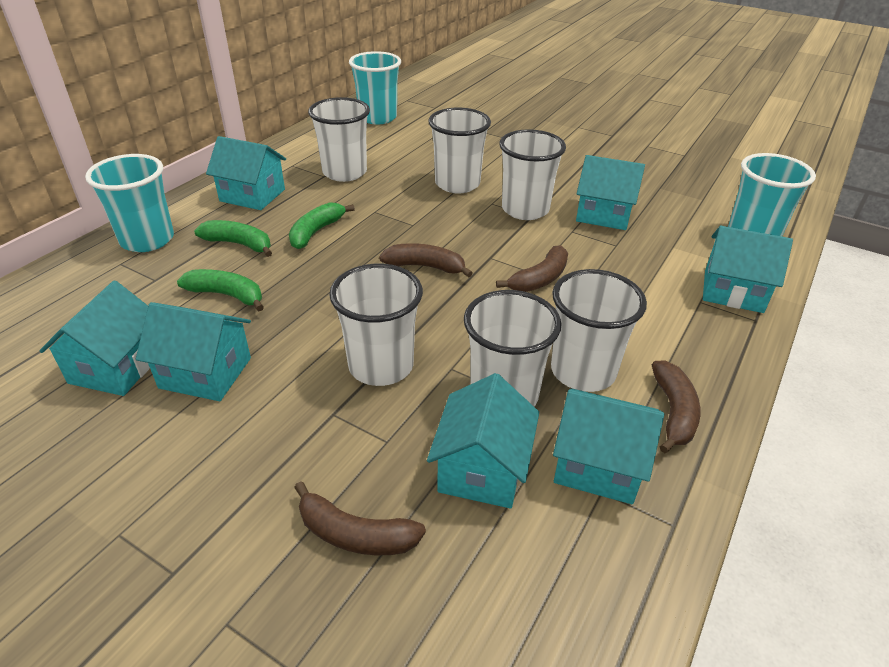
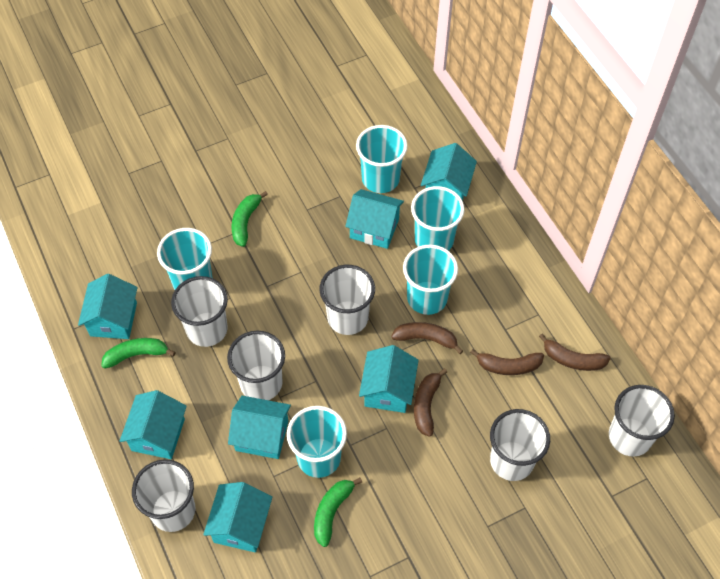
turquoise cup: 3 -> 5

